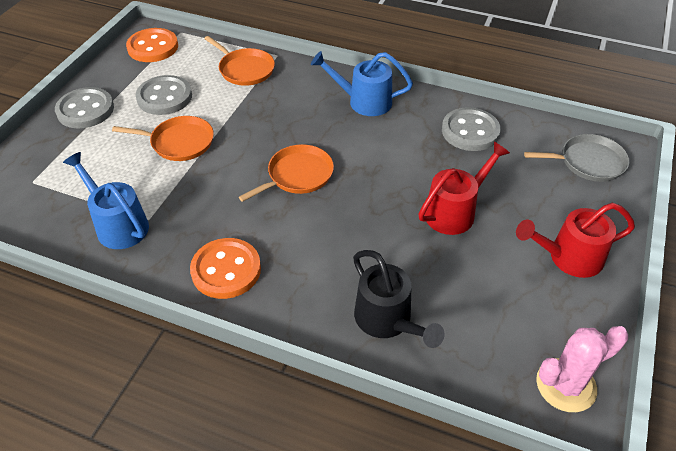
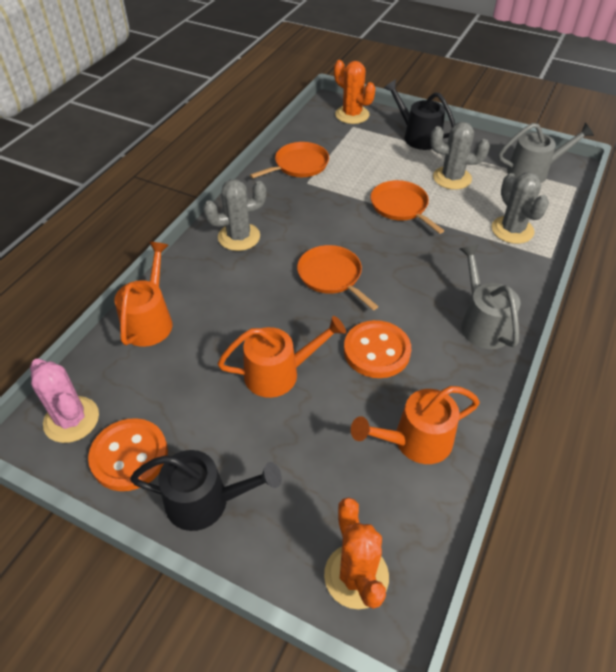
black watering can: 1 -> 2
blue watering can: 2 -> 0
grey button: 3 -> 0
grey cactus: 0 -> 3
grey pan: 1 -> 0
grey watering can: 0 -> 2
orange cactus: 0 -> 2
orange watering can: 0 -> 3
red watering can: 2 -> 0

